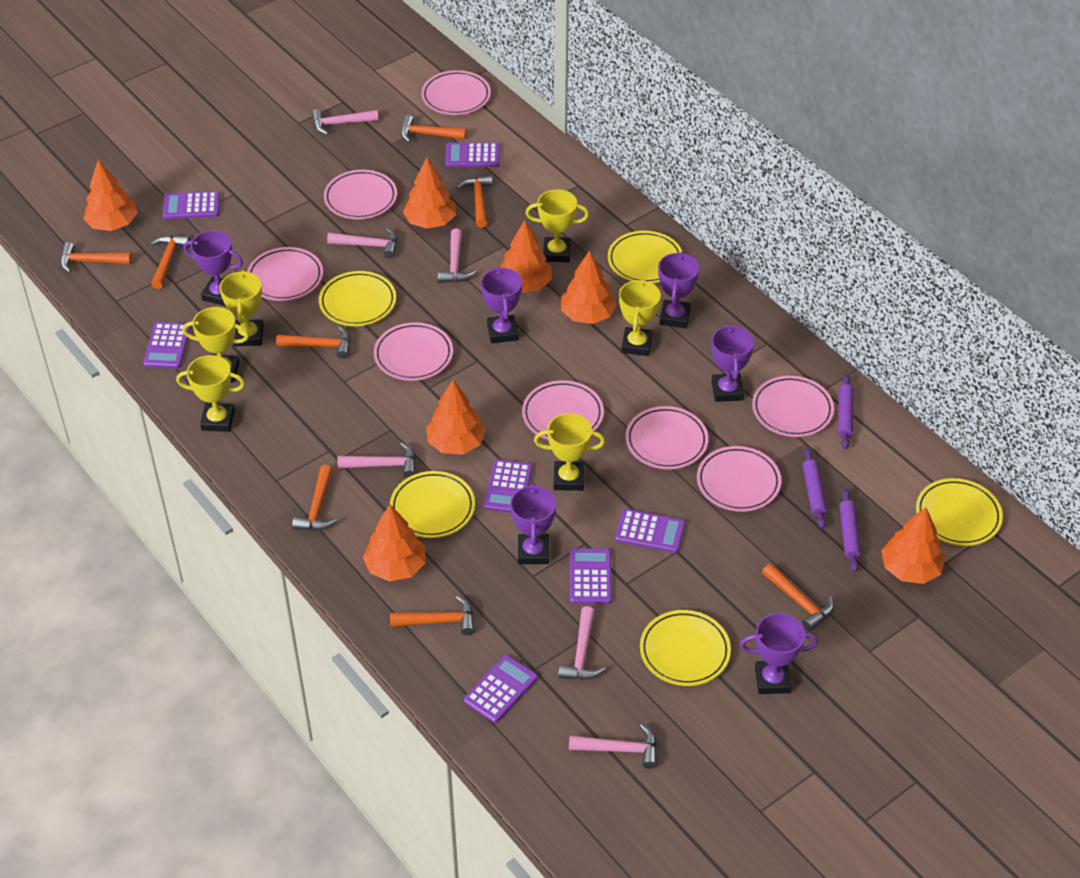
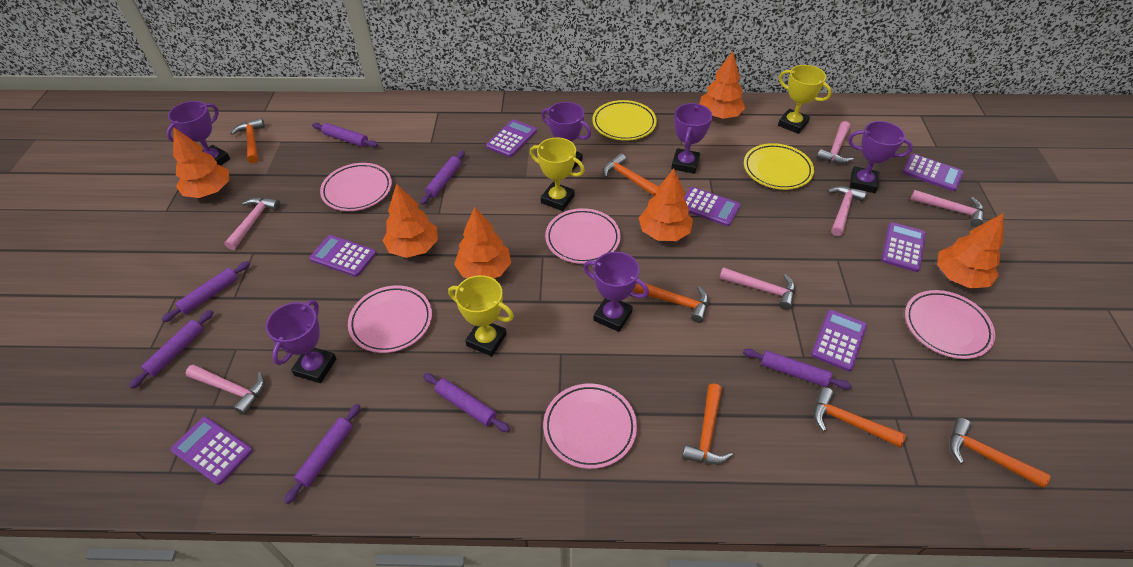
orange hammer: 8 -> 6
orange tree: 7 -> 6
pink plate: 8 -> 5
purple rolling pin: 3 -> 7
yellow plate: 5 -> 2
yellow trophy: 6 -> 3

